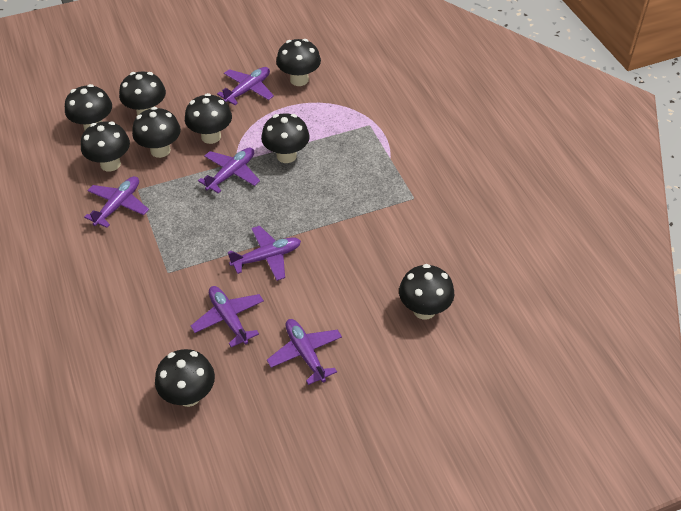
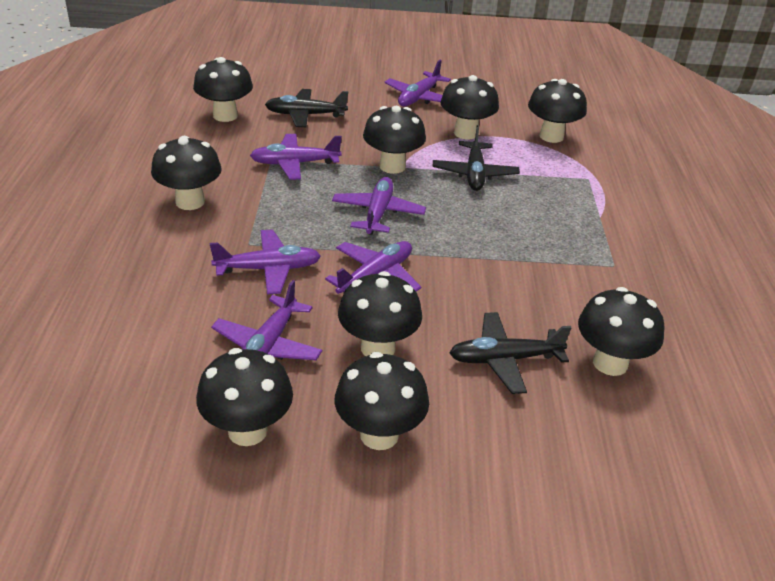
black plane: 0 -> 3

